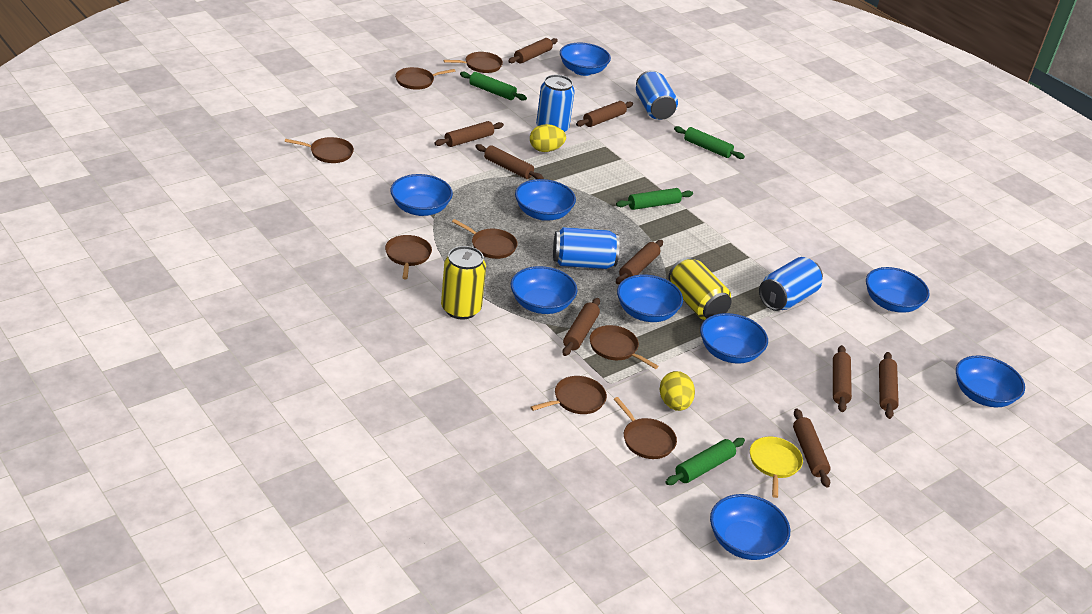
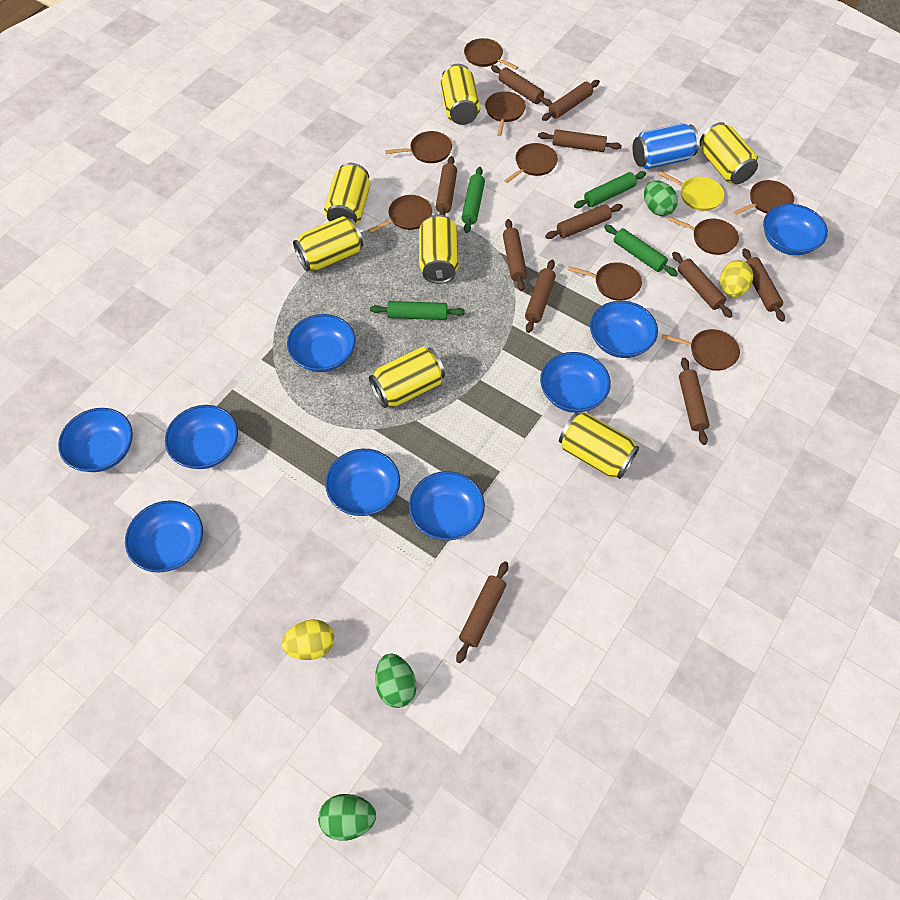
blue can: 4 -> 1
brown pan: 8 -> 9
brown rolling pin: 9 -> 11
green egg: 0 -> 3
yellow can: 2 -> 7

